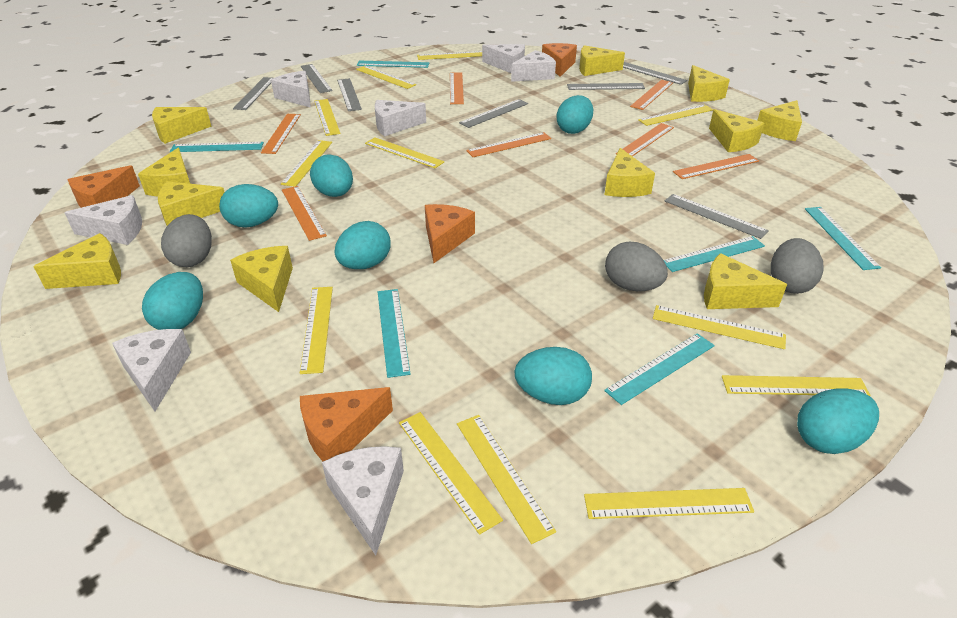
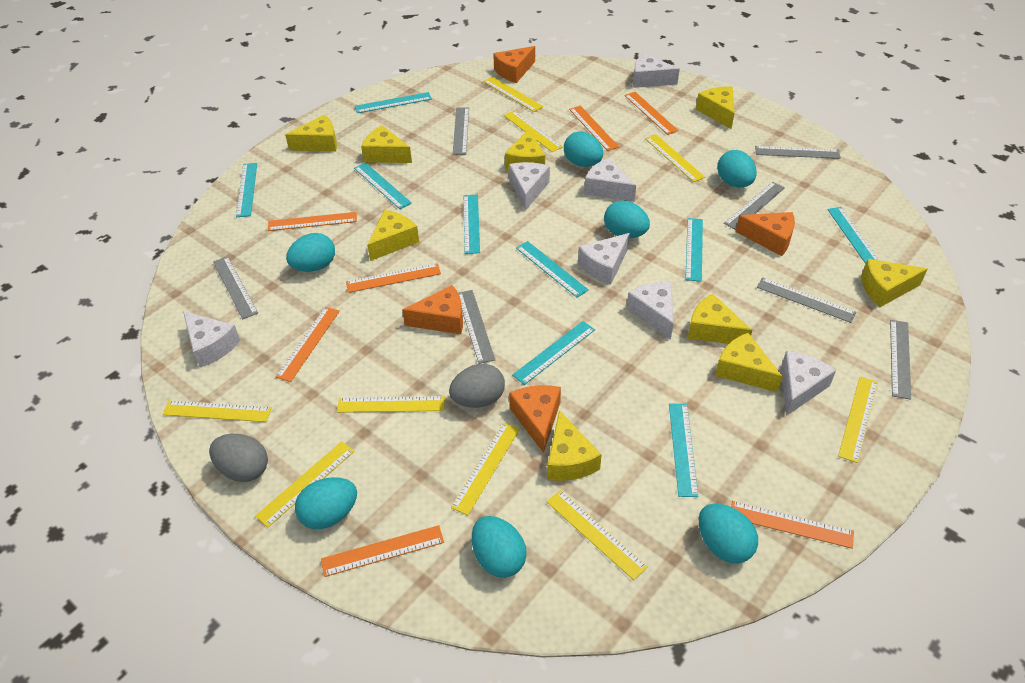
grey egg: 3 -> 2
turquoise ruler: 6 -> 9
yellow cheese: 11 -> 9
yellow ruler: 12 -> 9

